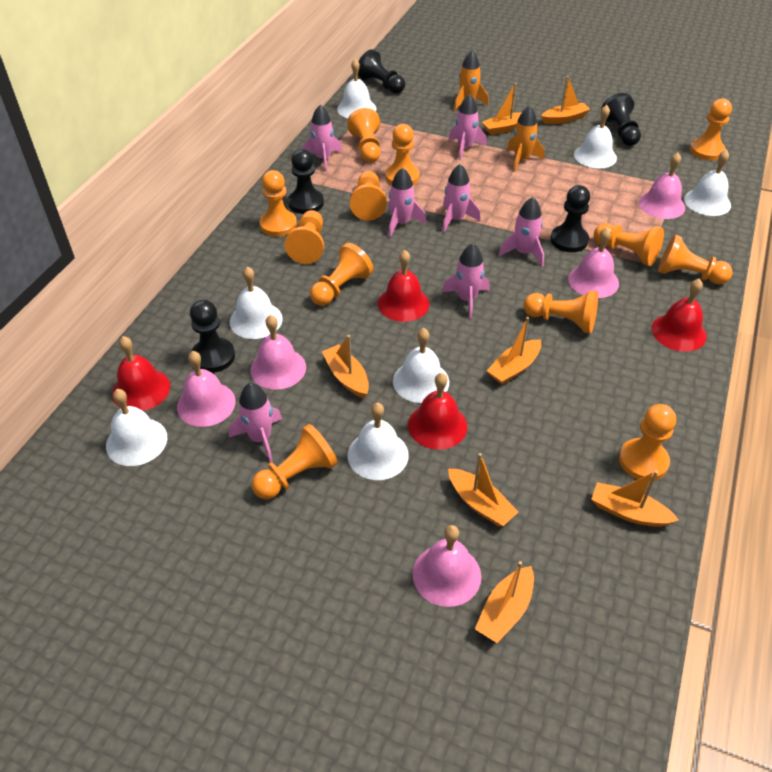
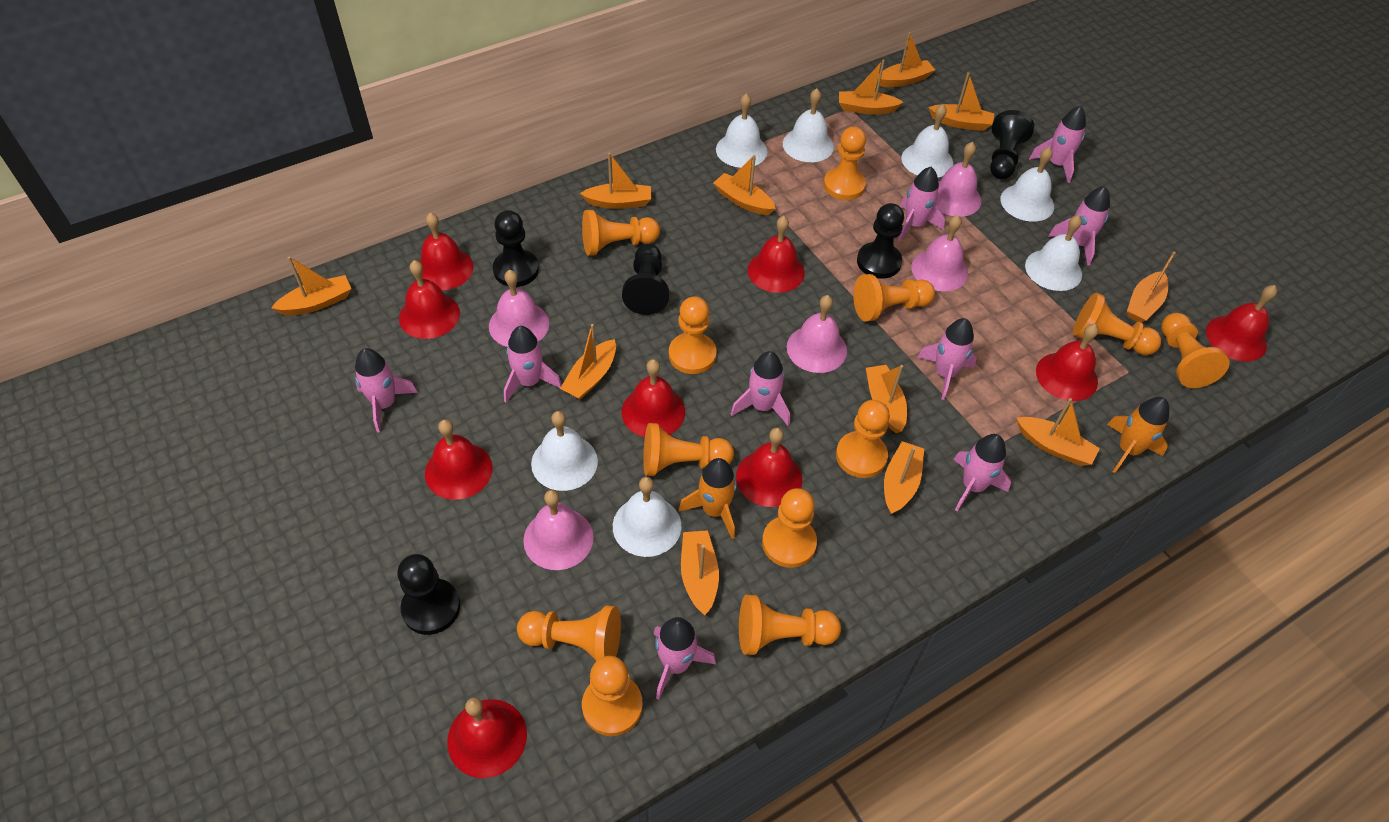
orange boat: 7 -> 12
pink rocket: 7 -> 9
red bell: 4 -> 9

